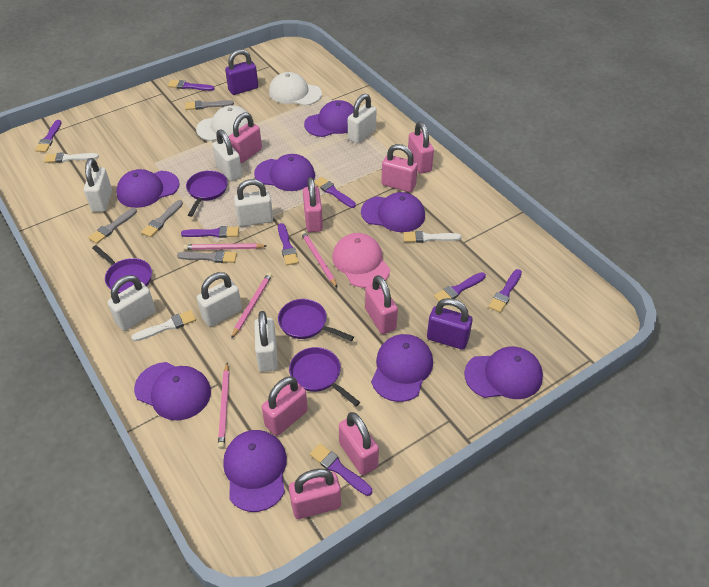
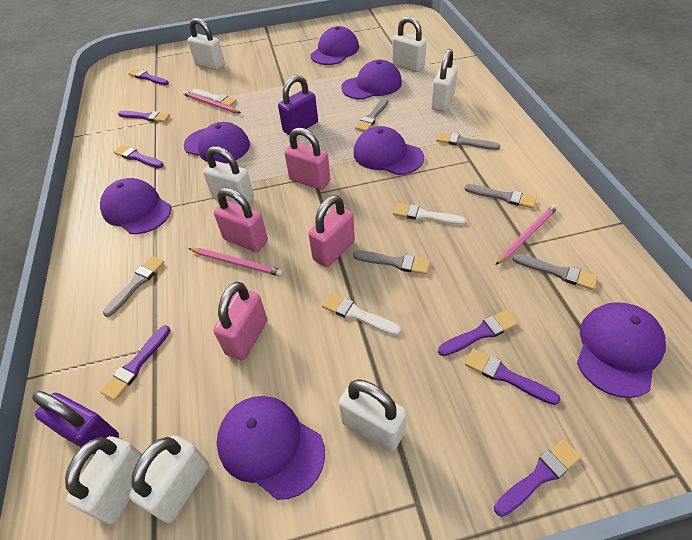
grey brush: 4 -> 6
pink cap: 1 -> 0
pink padlock: 8 -> 4
pink pencil: 4 -> 3
purple brush: 8 -> 7
purple cap: 8 -> 7
purple pan: 4 -> 0
white cap: 2 -> 0

